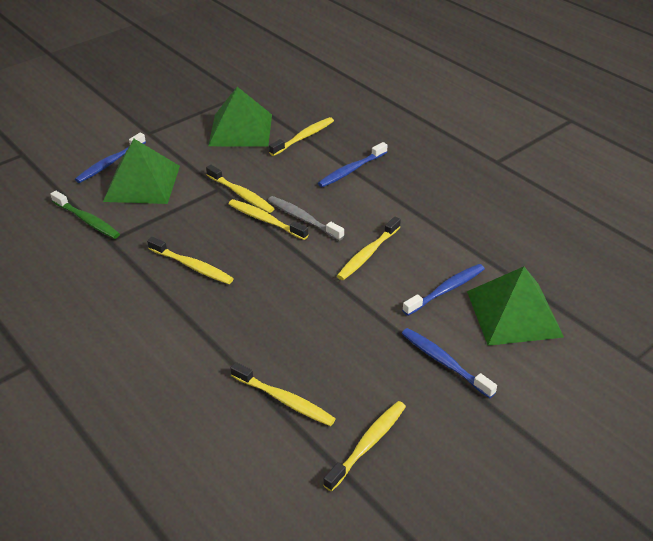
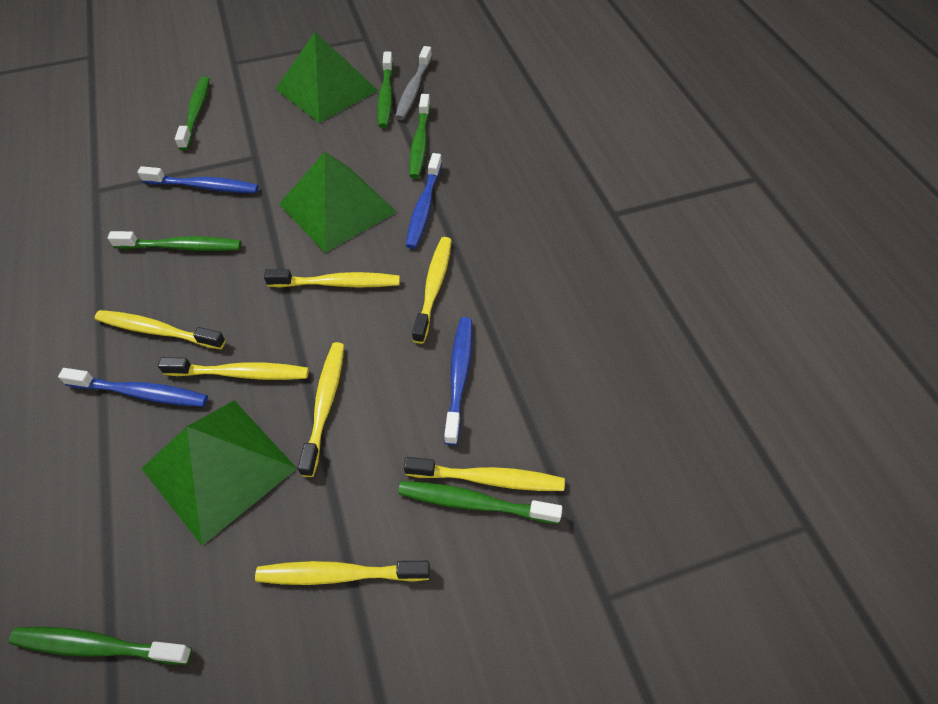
green toothbrush: 1 -> 6

